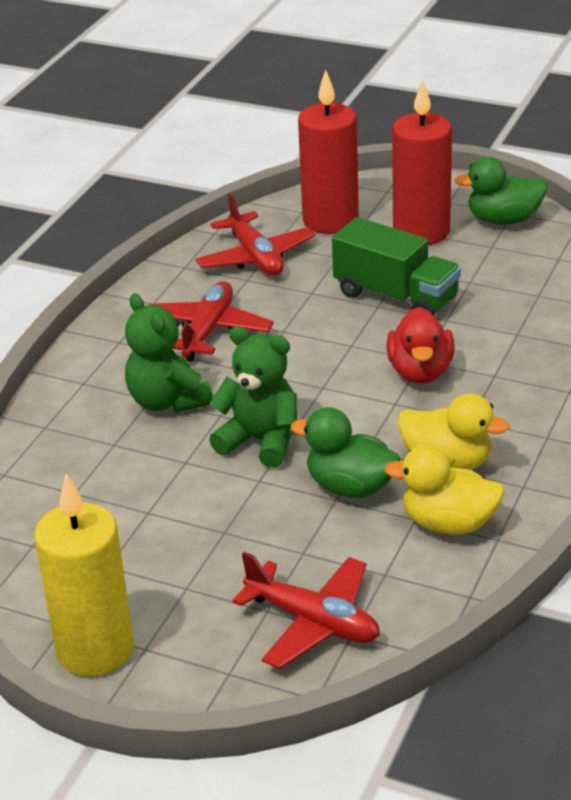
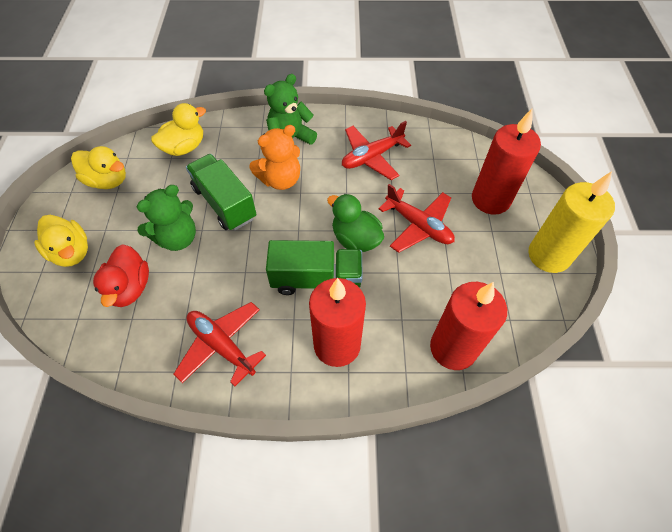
green duck: 2 -> 1
green truck: 1 -> 2
orange teddy bear: 0 -> 1
red candle: 2 -> 3
yellow duck: 2 -> 3

